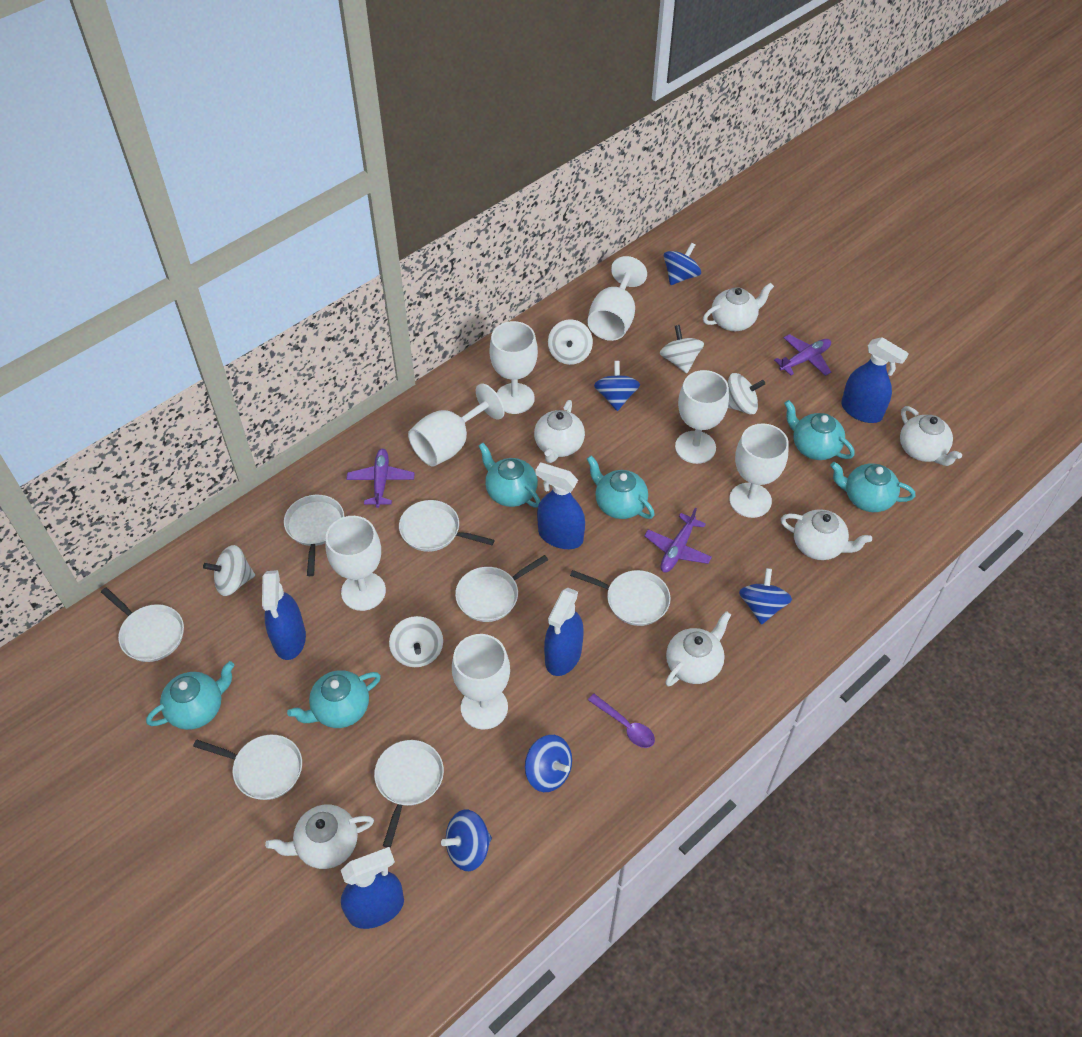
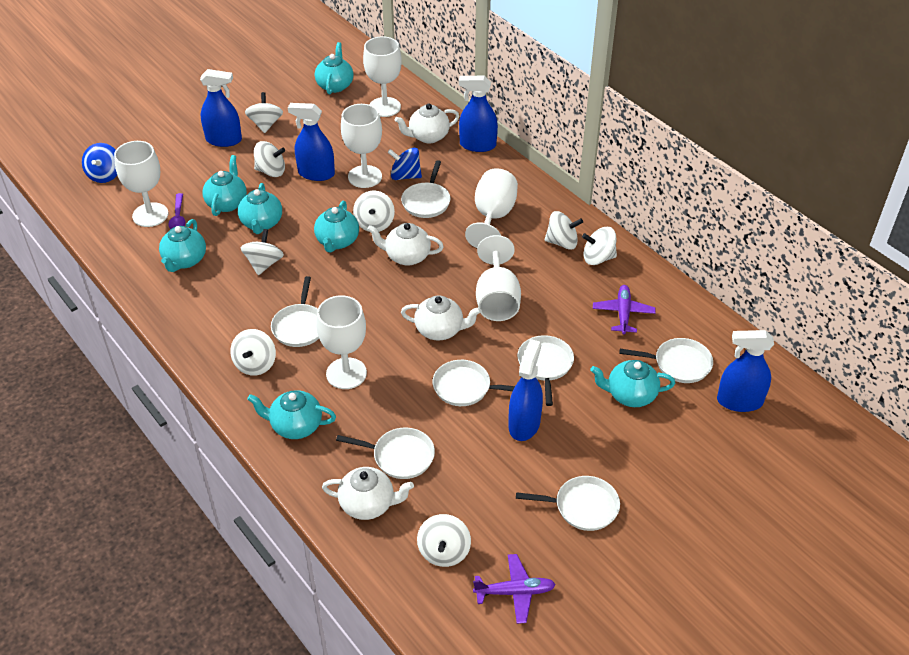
blue spinning top: 5 -> 2
purple plane: 3 -> 2
turquoise teapot: 6 -> 7
white goblet: 7 -> 6
white spinning top: 5 -> 8
white teapot: 6 -> 4

